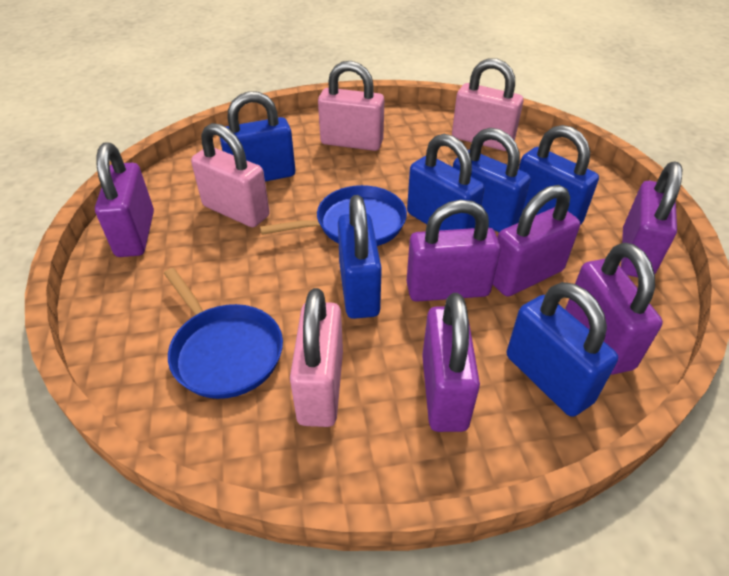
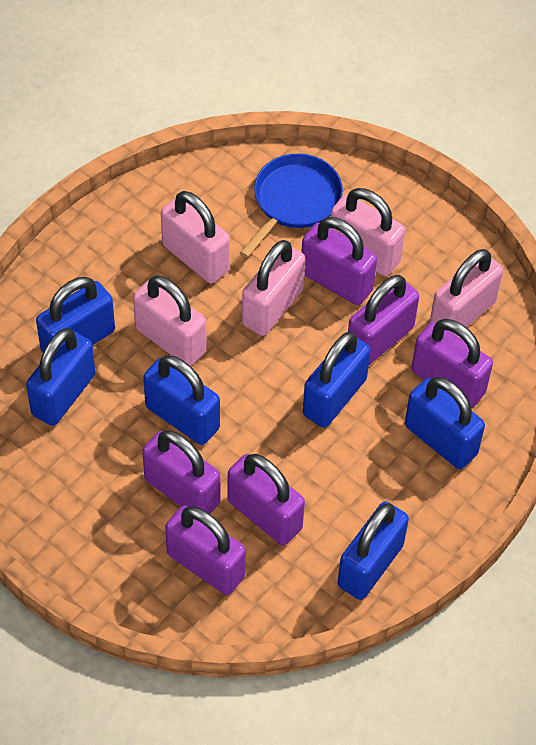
blue pan: 2 -> 1
pink padlock: 4 -> 5

